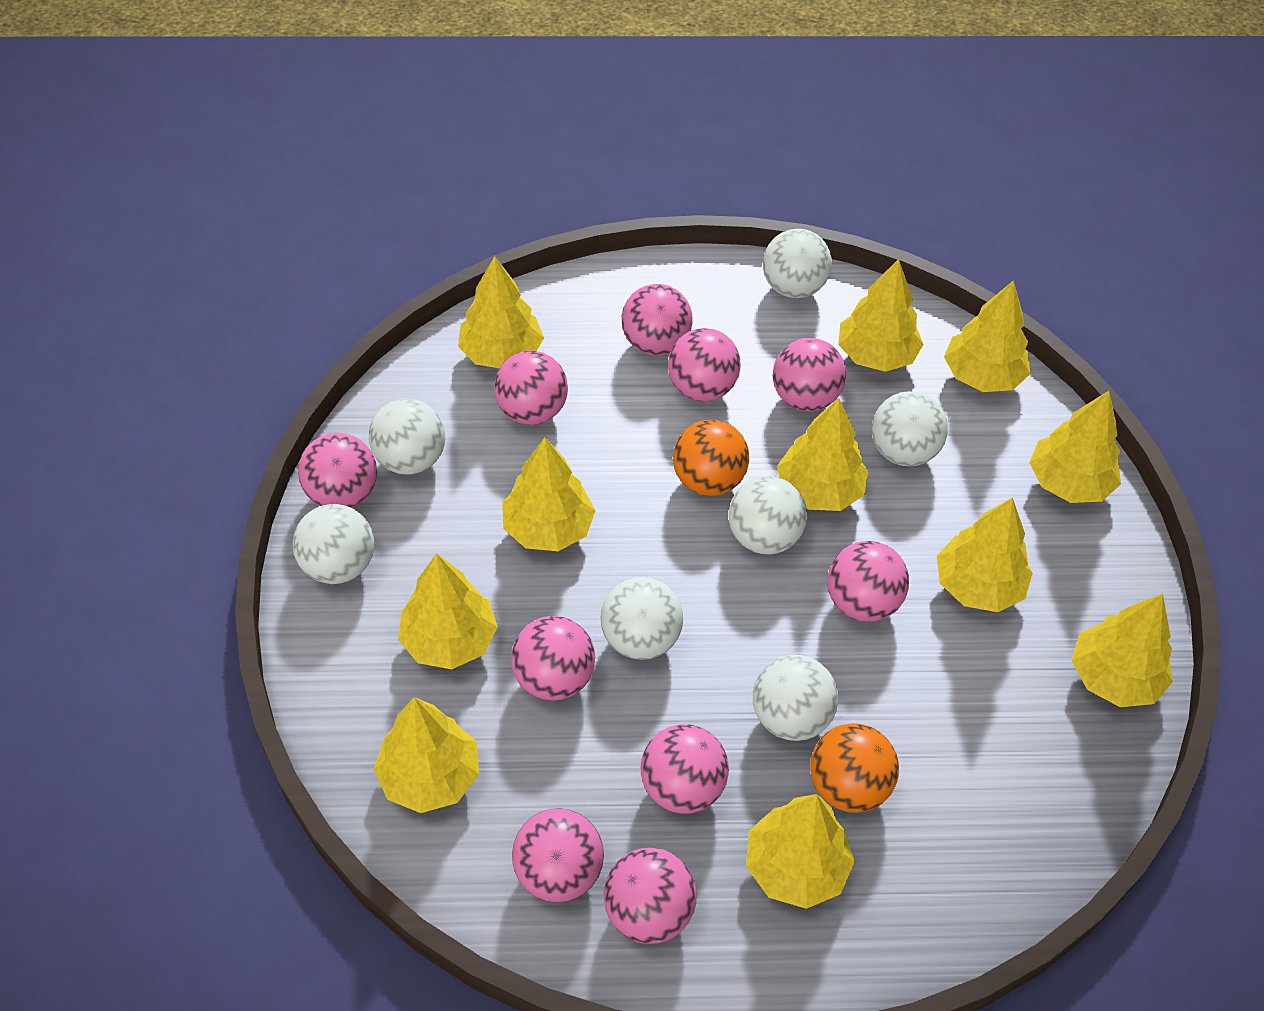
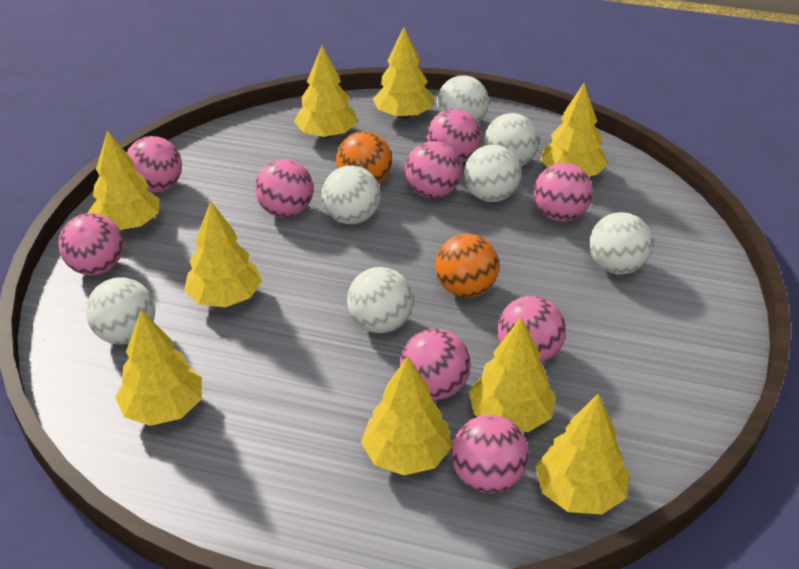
pink ball: 10 -> 9
yellow tree: 11 -> 9

